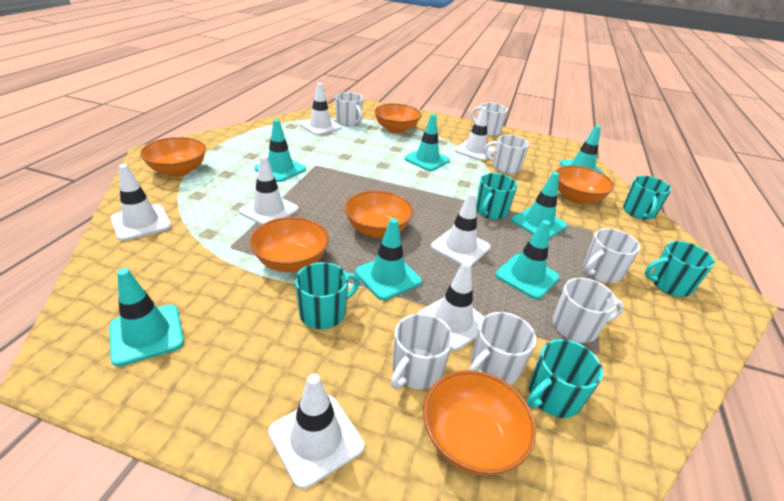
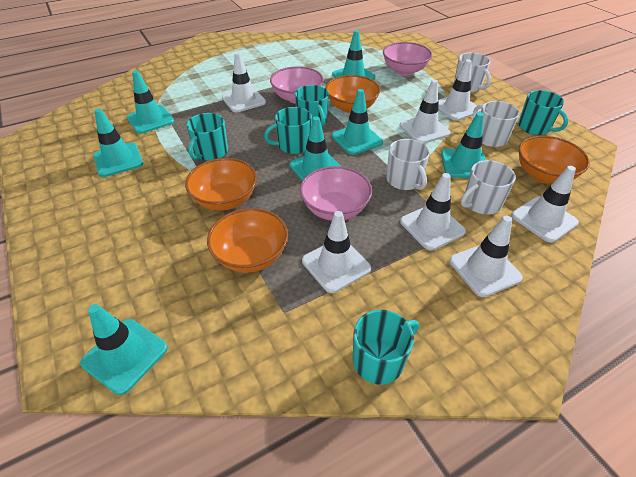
orange bowl: 6 -> 4
pink bowl: 0 -> 3
white mug: 7 -> 4

